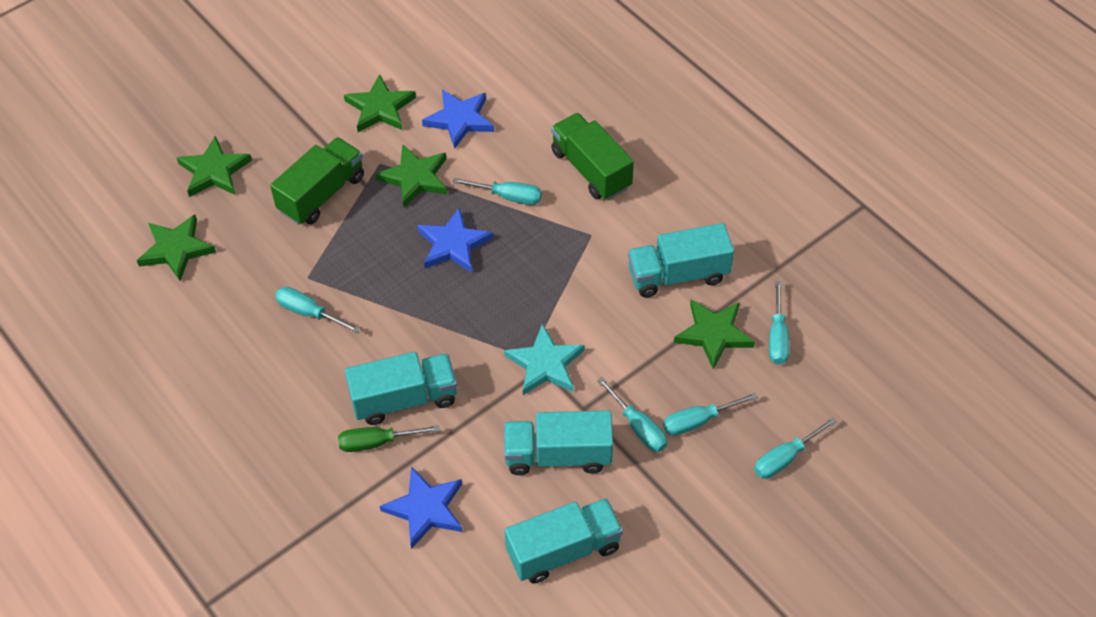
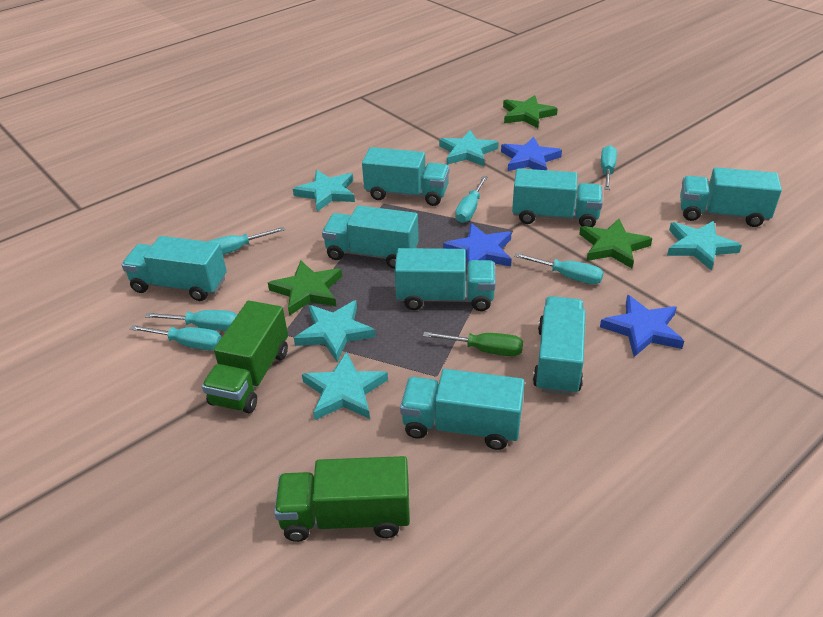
green star: 5 -> 3
turquoise star: 1 -> 5
turquoise truck: 4 -> 8

